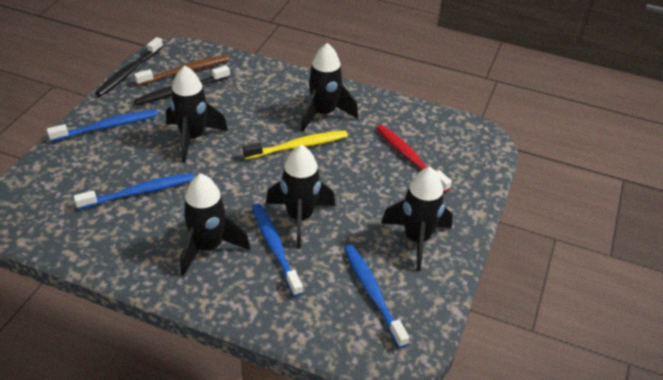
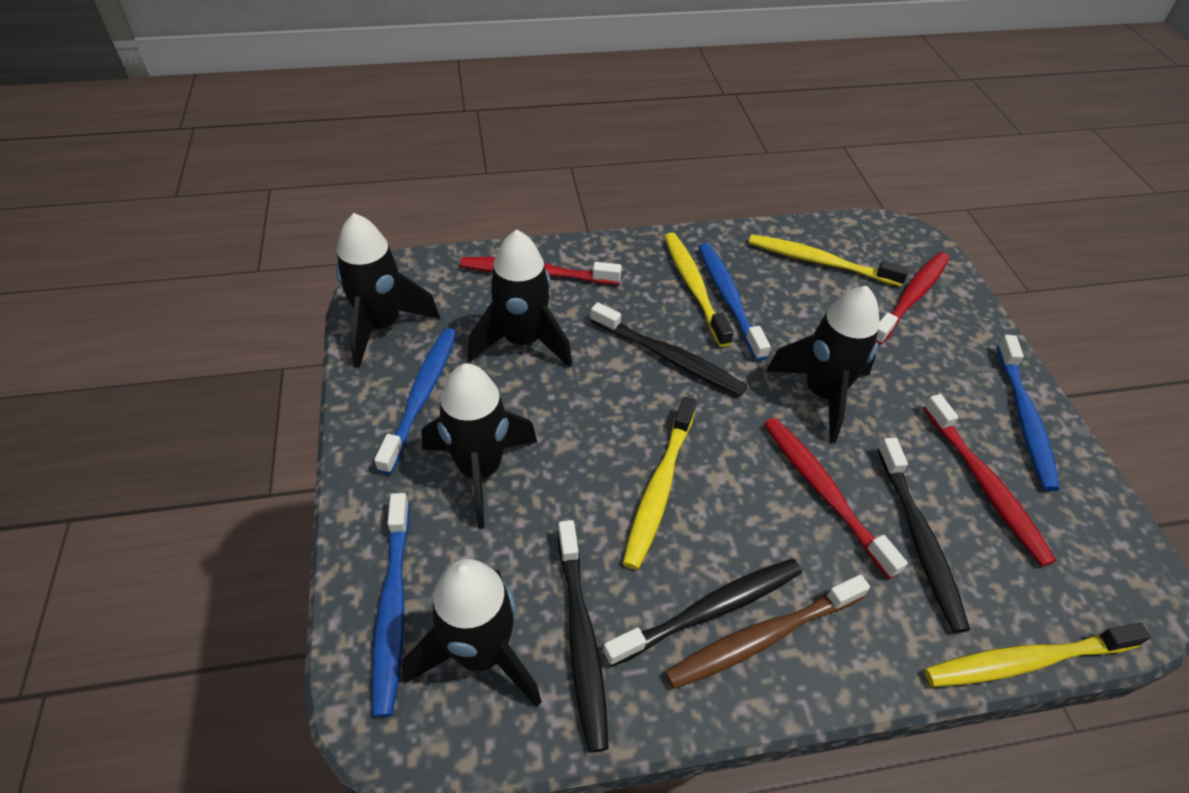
black toothbrush: 2 -> 4
red toothbrush: 1 -> 4
yellow toothbrush: 1 -> 4

